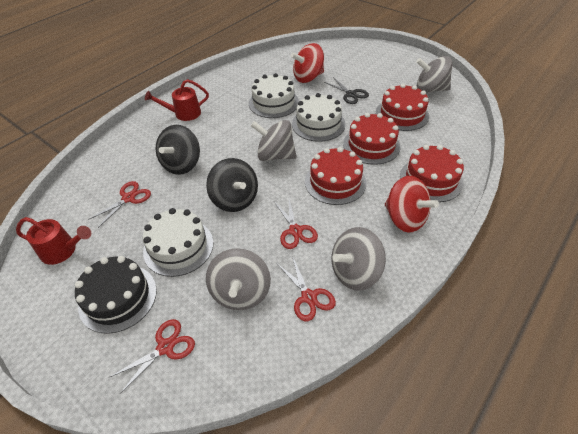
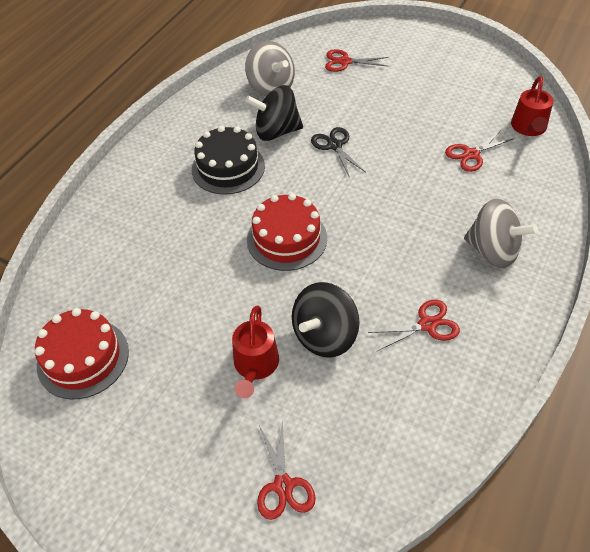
grey spinning top: 4 -> 2
red cake: 4 -> 2
red spinning top: 2 -> 0
white cake: 3 -> 0

